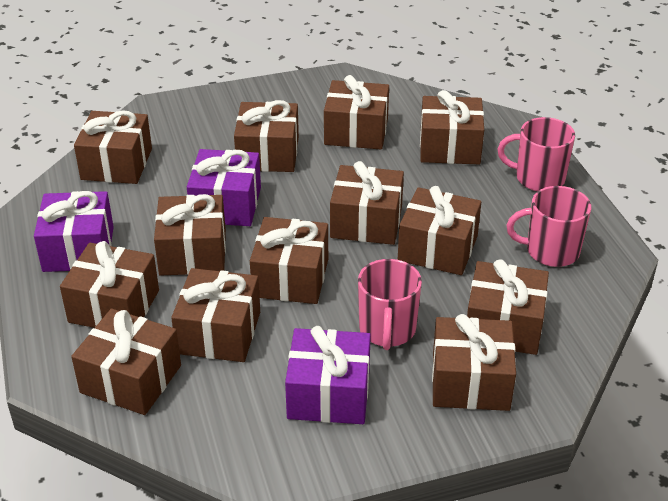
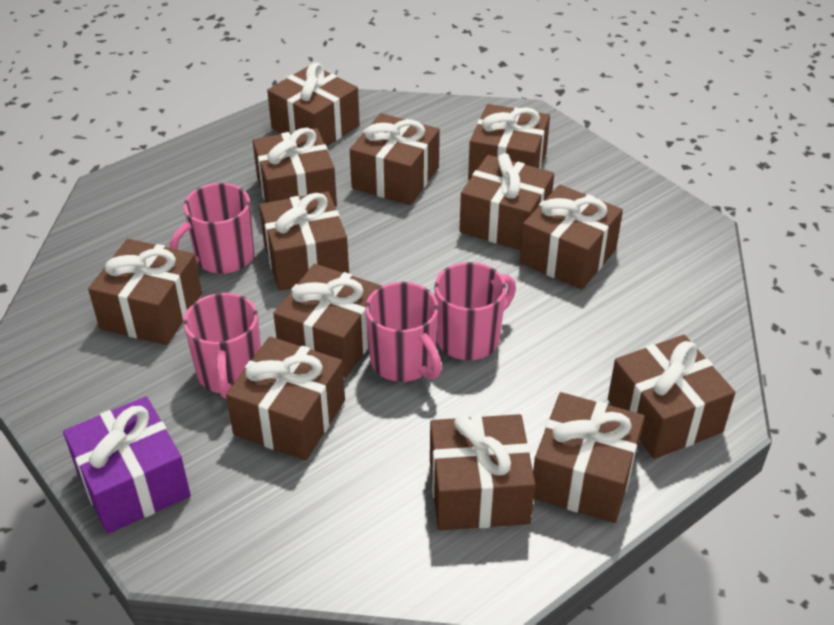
pink mug: 3 -> 4
purple gift: 3 -> 1

